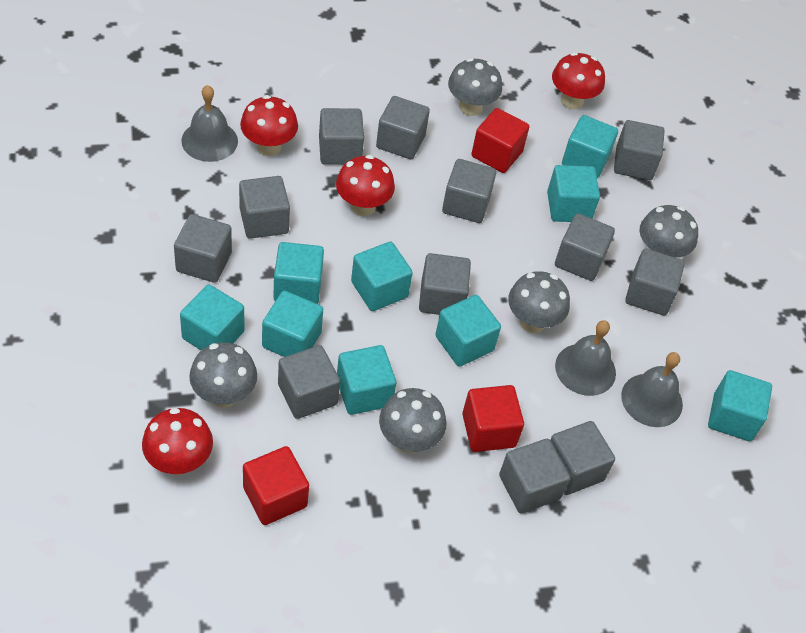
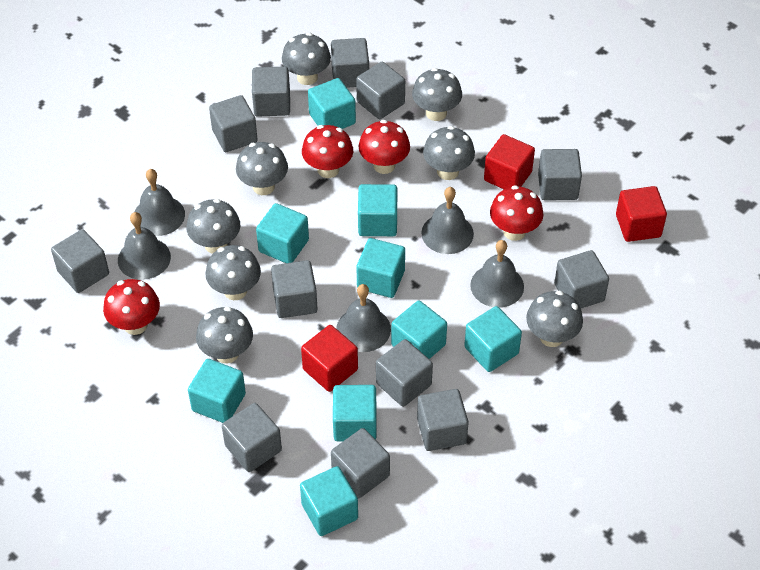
grey bell: 3 -> 5
grey mushroom: 5 -> 8

